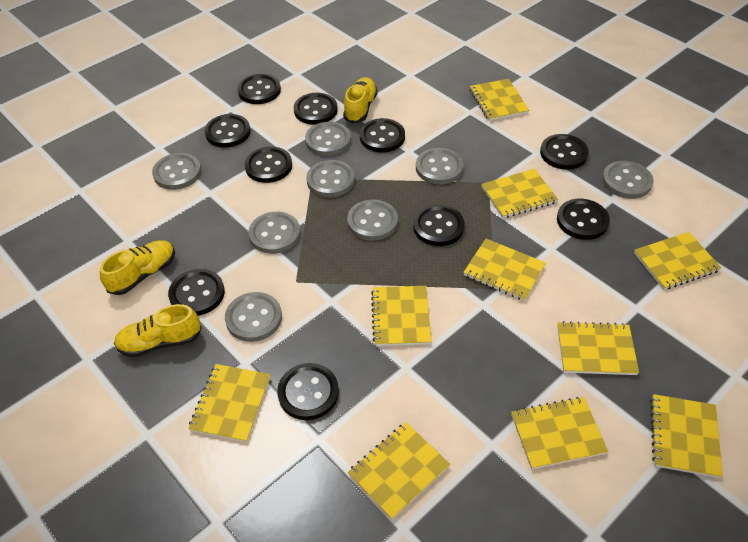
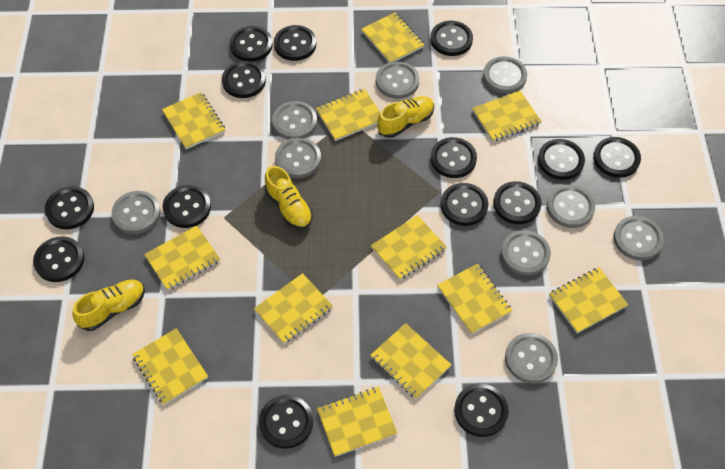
black button: 10 -> 14
grey button: 8 -> 9
yellow notebook: 10 -> 12

